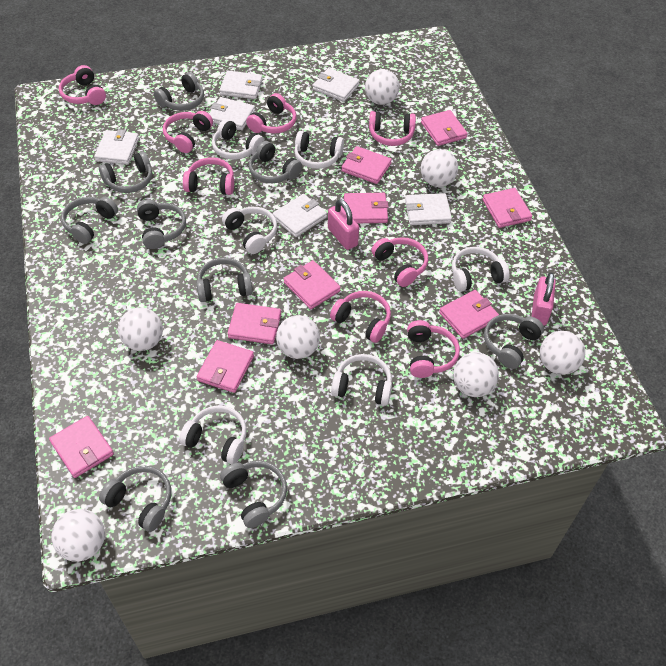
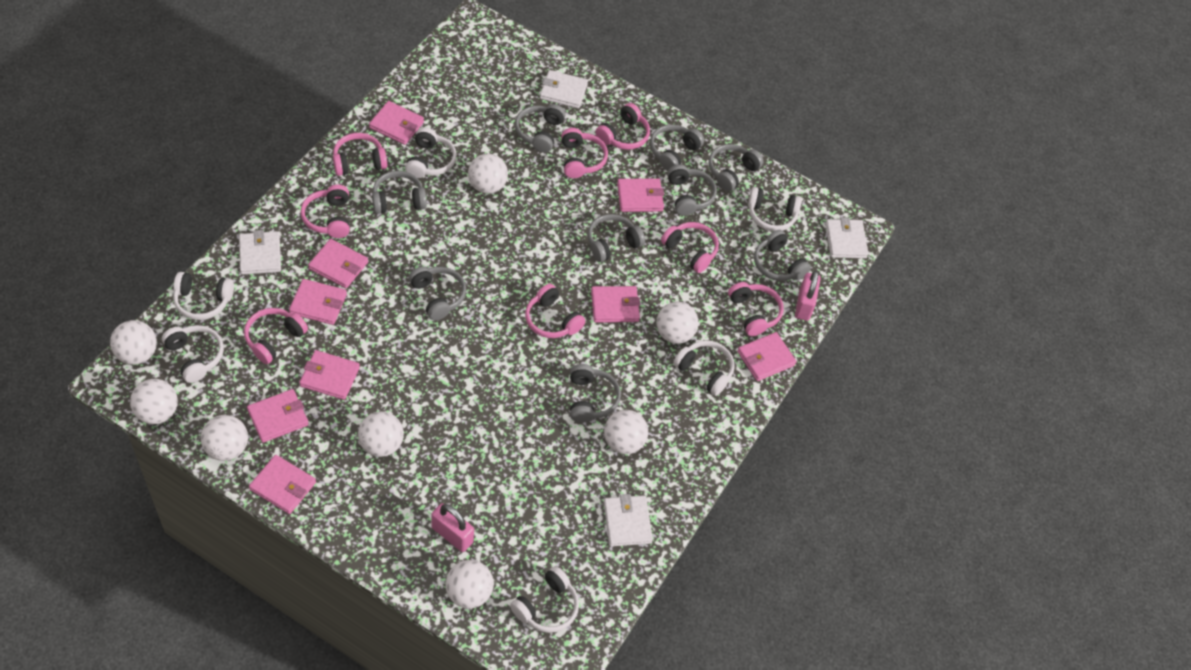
white ball: 7 -> 8
white wallet: 6 -> 4

